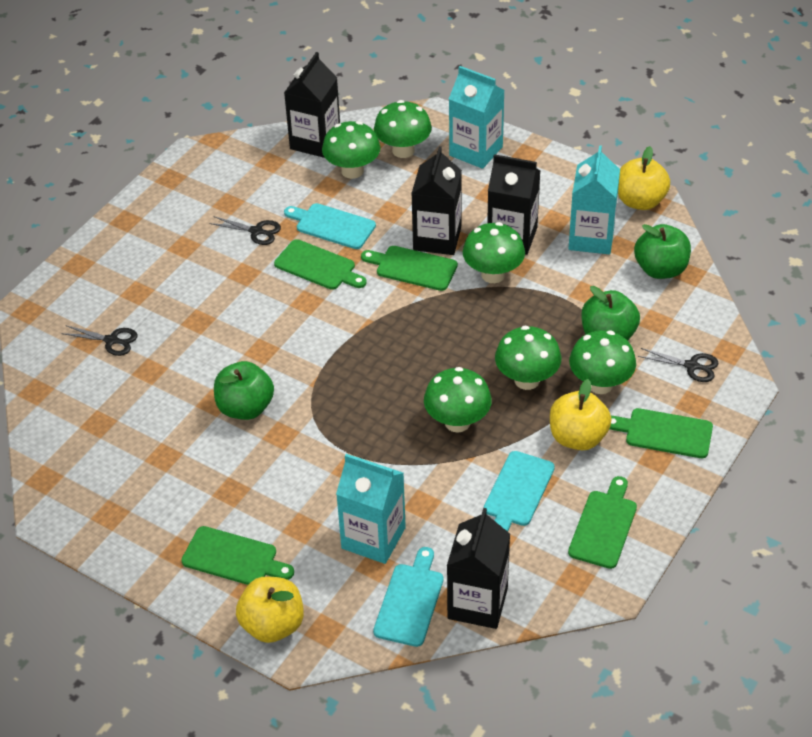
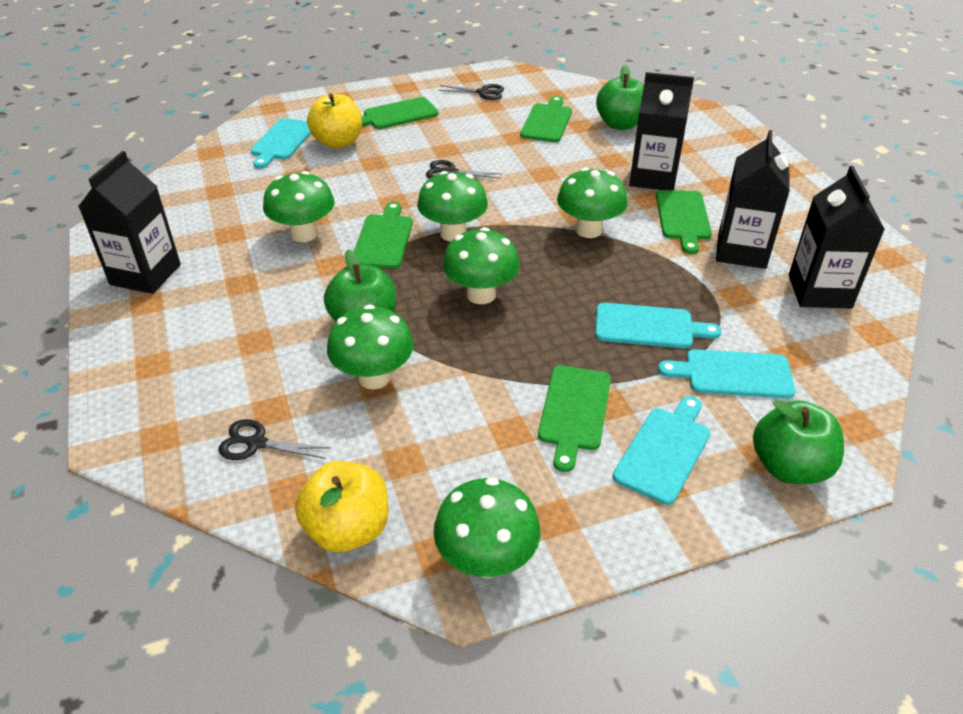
turquoise carton: 3 -> 0
turquoise cutting board: 3 -> 4
yellow apple: 3 -> 2

